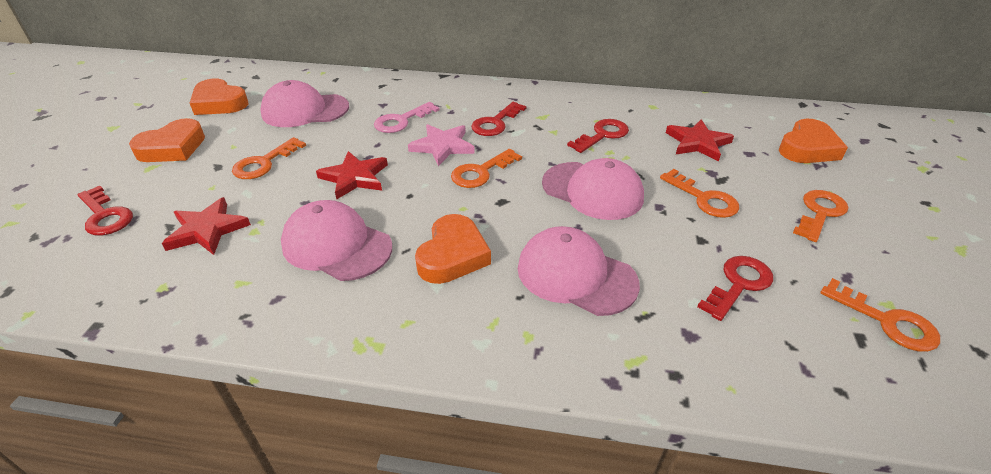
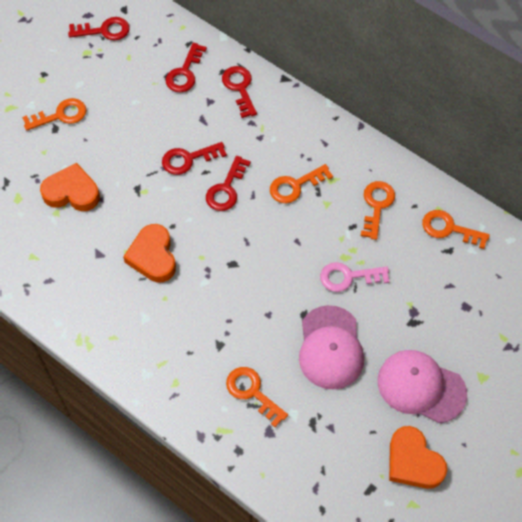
orange heart: 4 -> 3
pink cap: 4 -> 2
pink star: 1 -> 0
red key: 4 -> 5
red star: 3 -> 0

